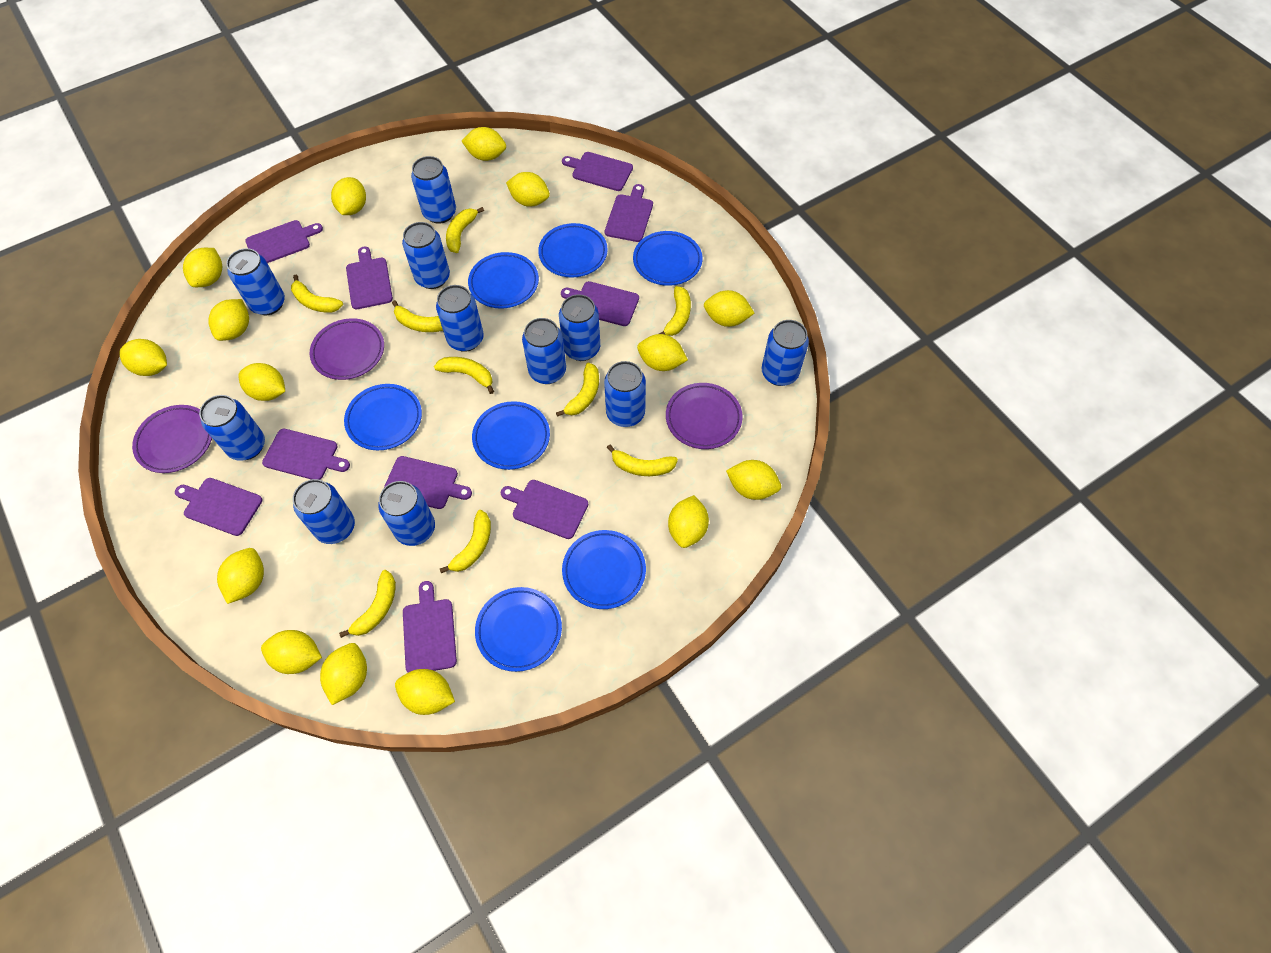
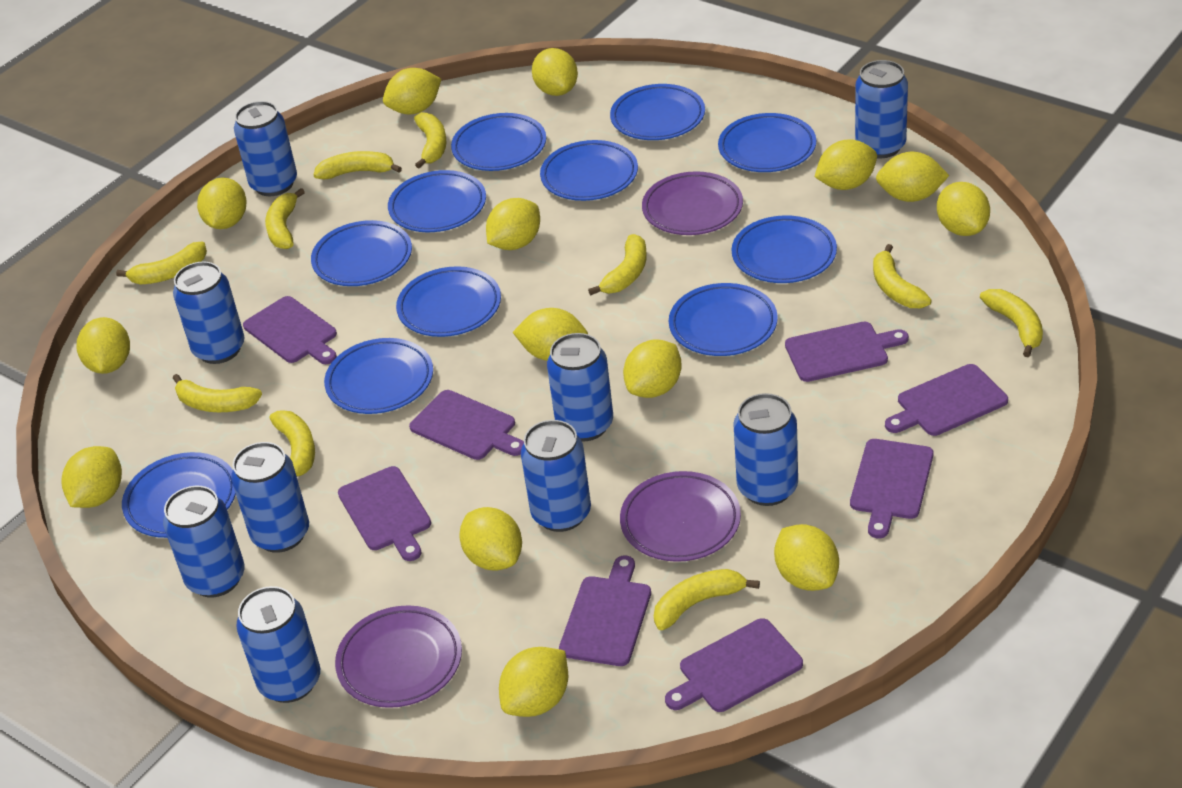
blue can: 11 -> 9
blue plate: 7 -> 11
purple cutting board: 10 -> 8
yellow banana: 9 -> 10
yellow lemon: 15 -> 14

